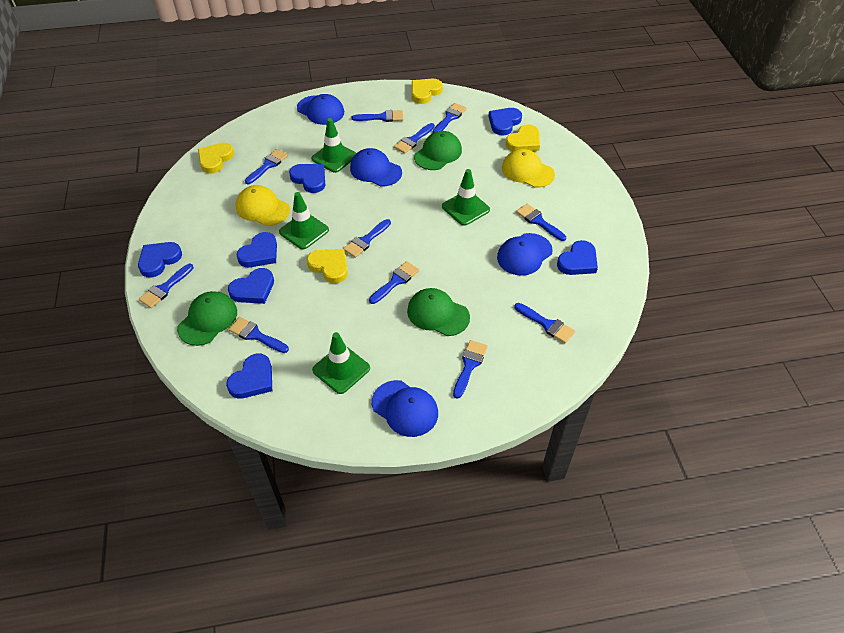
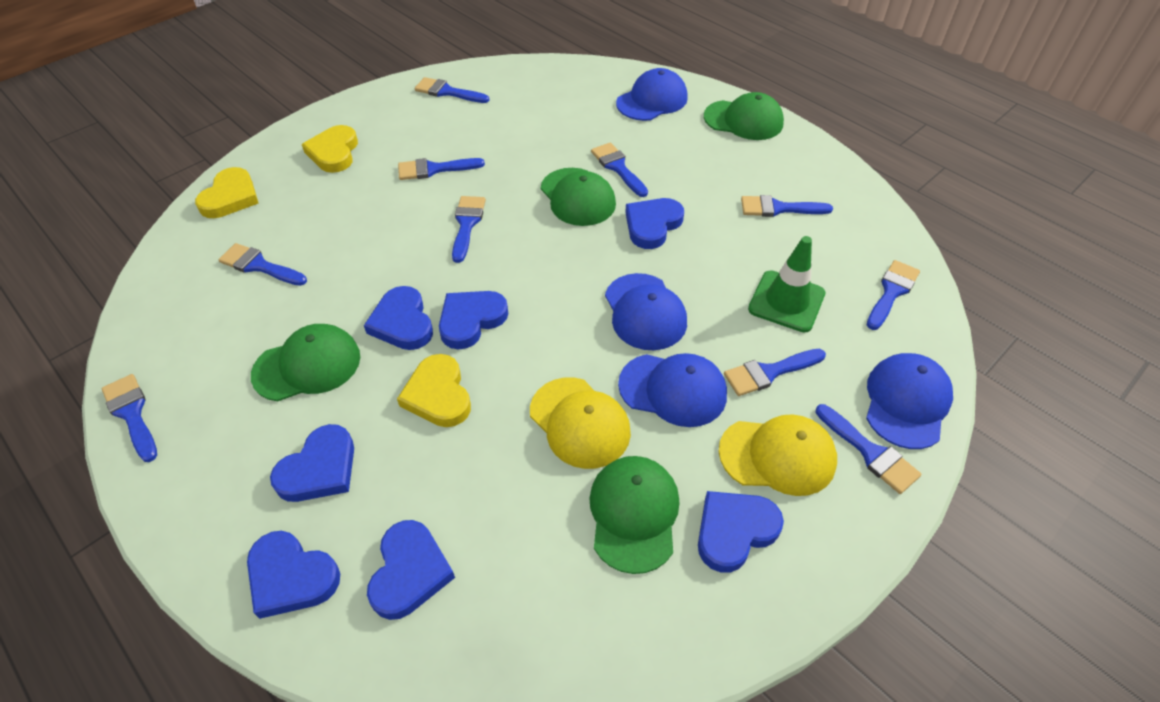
blue brush: 11 -> 10
green cap: 3 -> 4
green traffic cone: 4 -> 1
yellow heart: 4 -> 3

